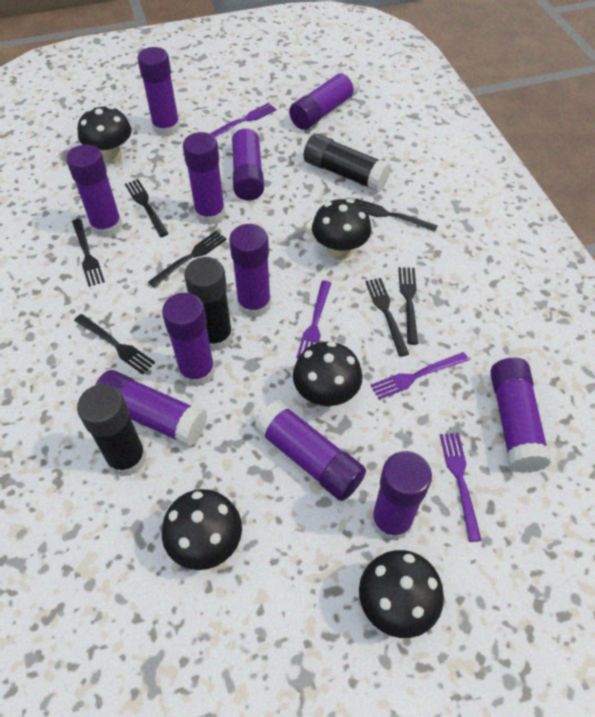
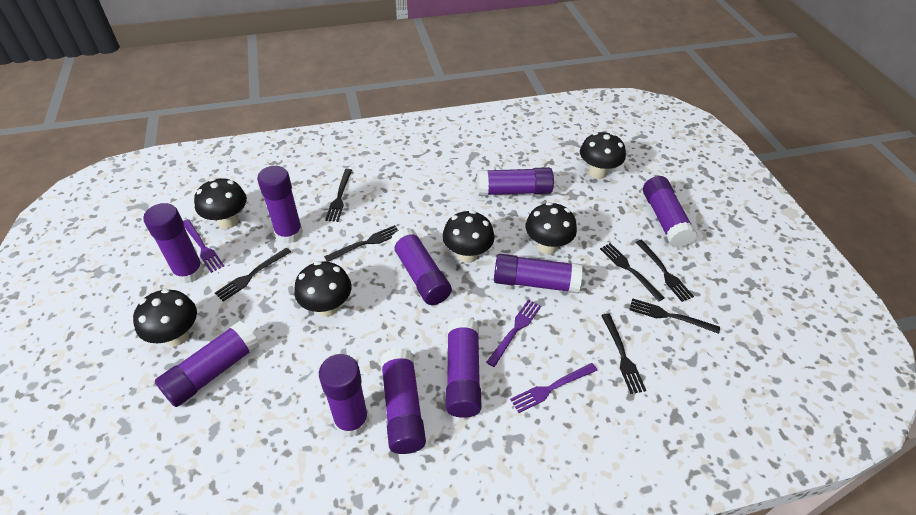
black glue stick: 3 -> 0
black mushroom: 5 -> 6
purple fork: 4 -> 3
purple glue stick: 11 -> 10

